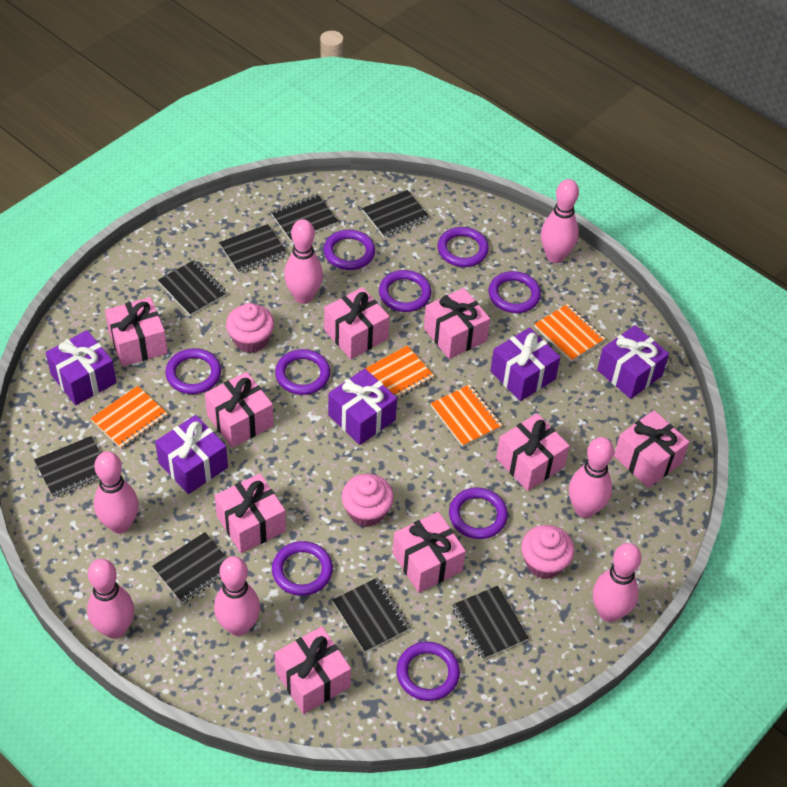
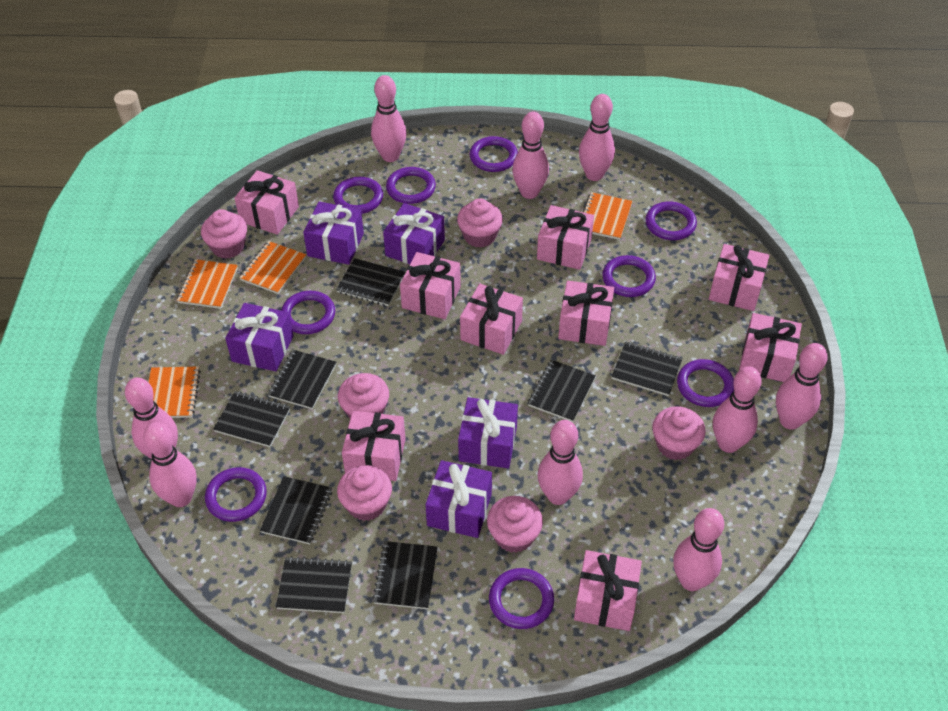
pink bowling pin: 7 -> 9
pink cupcake: 3 -> 6

